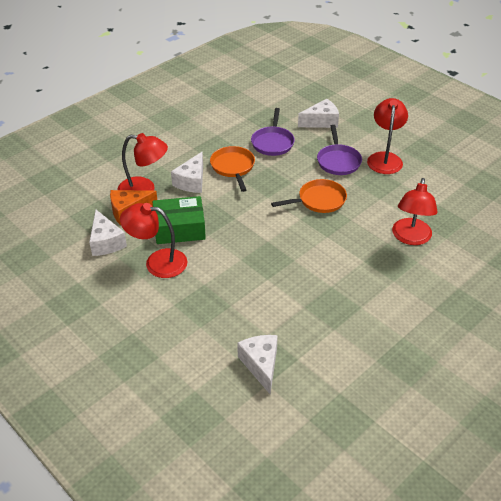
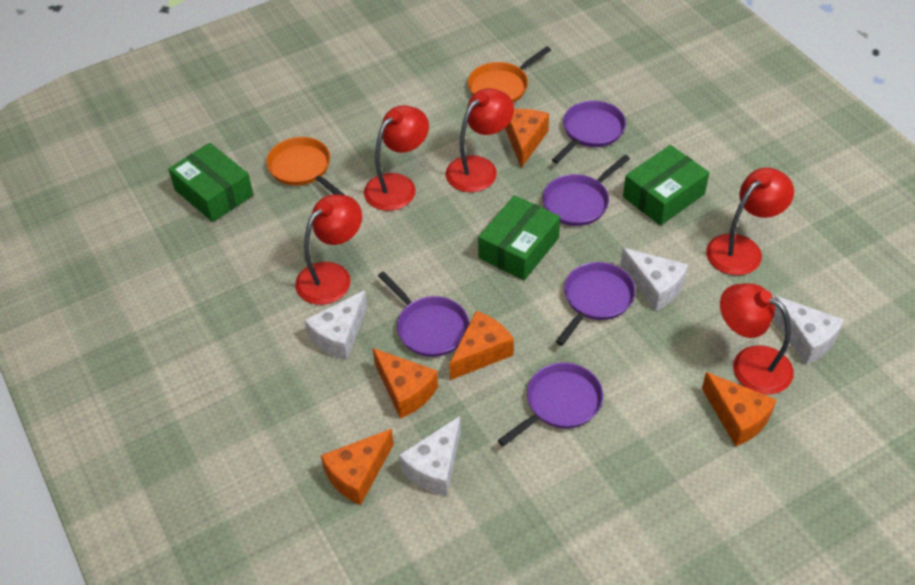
green box: 1 -> 3
orange cheese: 1 -> 5
purple pan: 2 -> 5
red lamp: 4 -> 5

